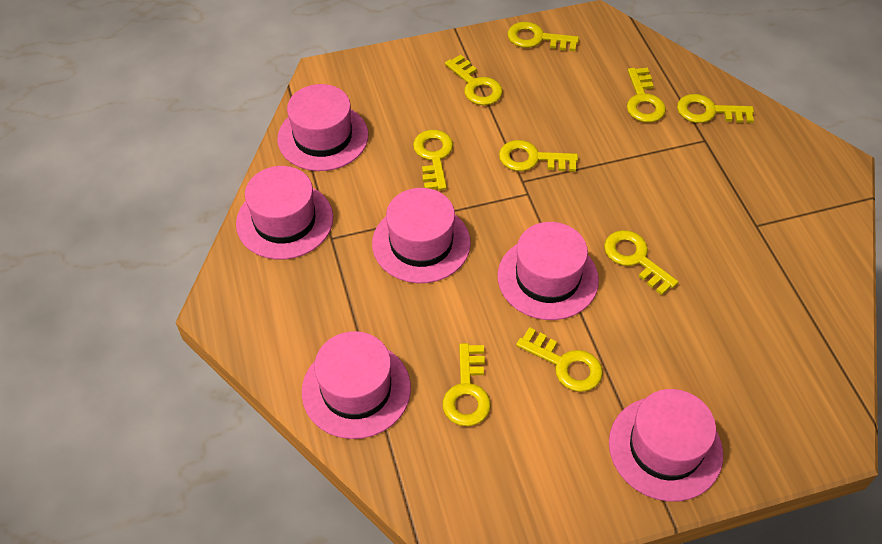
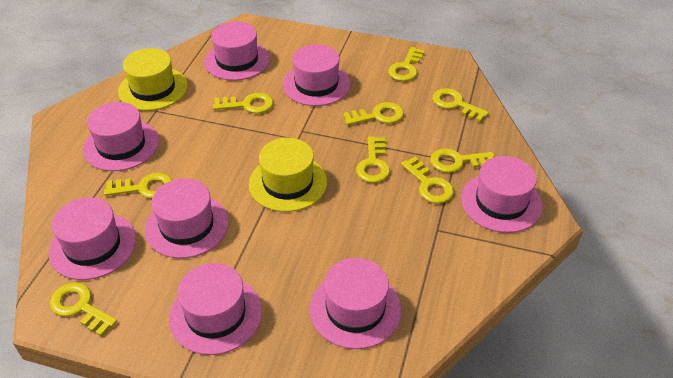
pink hat: 6 -> 8
yellow hat: 0 -> 2

